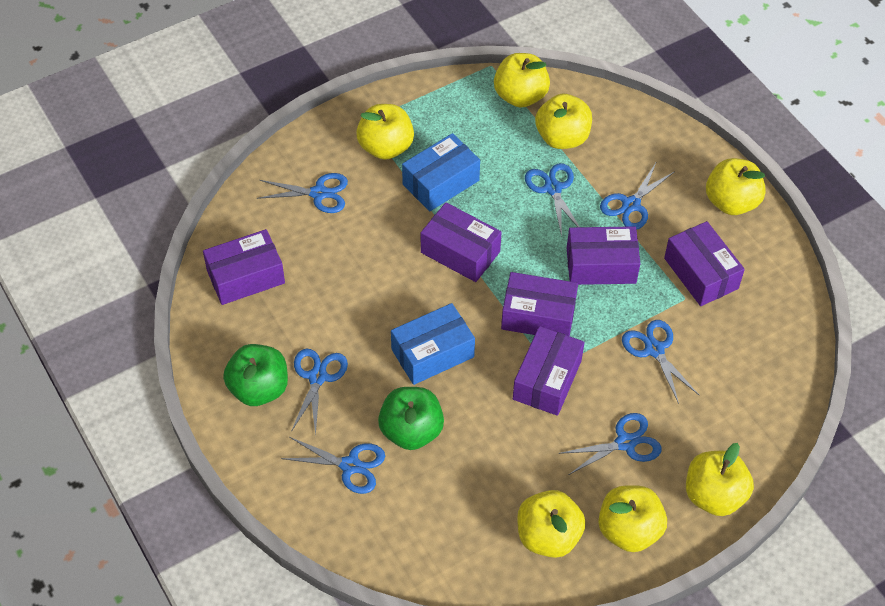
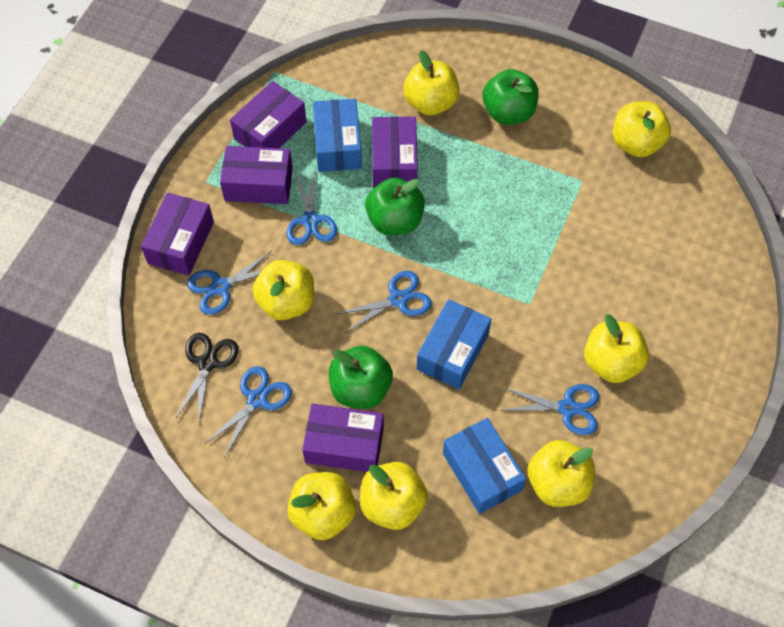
black scissors: 0 -> 1
blue box: 2 -> 3
blue scissors: 7 -> 5
green apple: 2 -> 3
purple box: 6 -> 5

